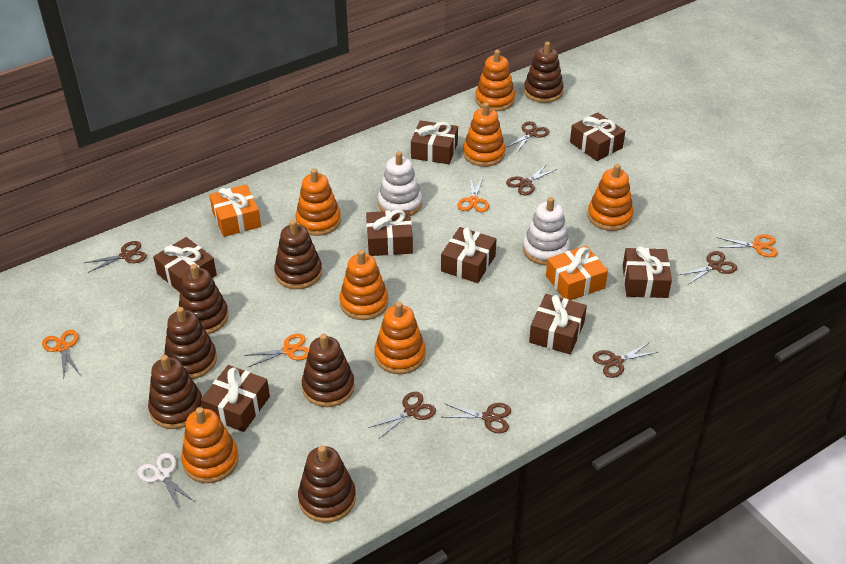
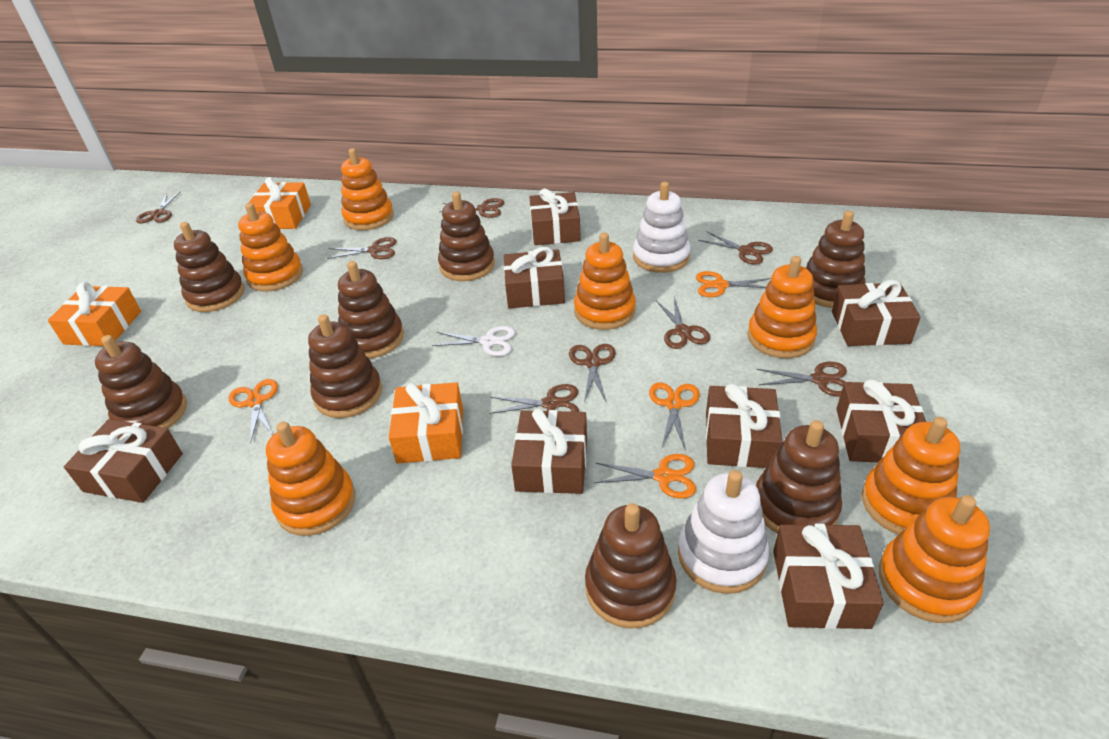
brown scissors: 7 -> 8
brown stacking toy: 7 -> 8
orange gift: 2 -> 3

